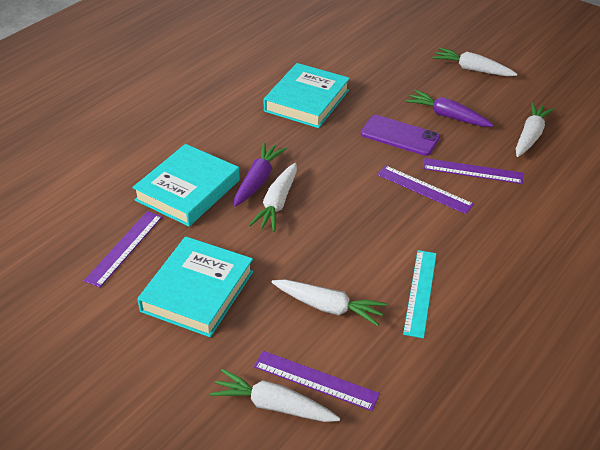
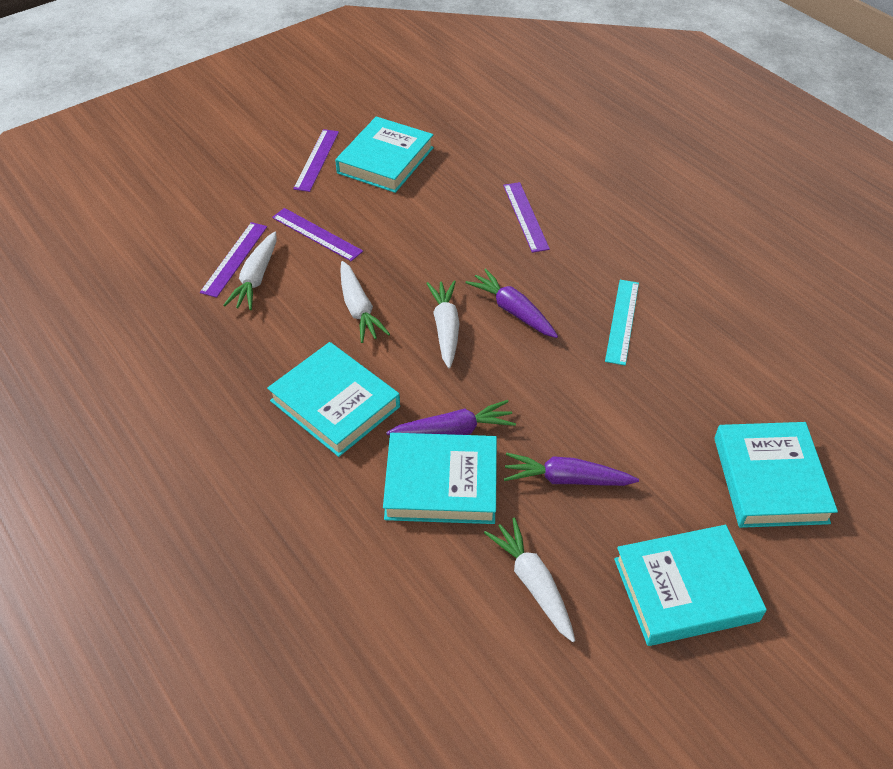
purple carrot: 2 -> 3
purple phone: 1 -> 0
turquoise book: 3 -> 5
white carrot: 5 -> 4

